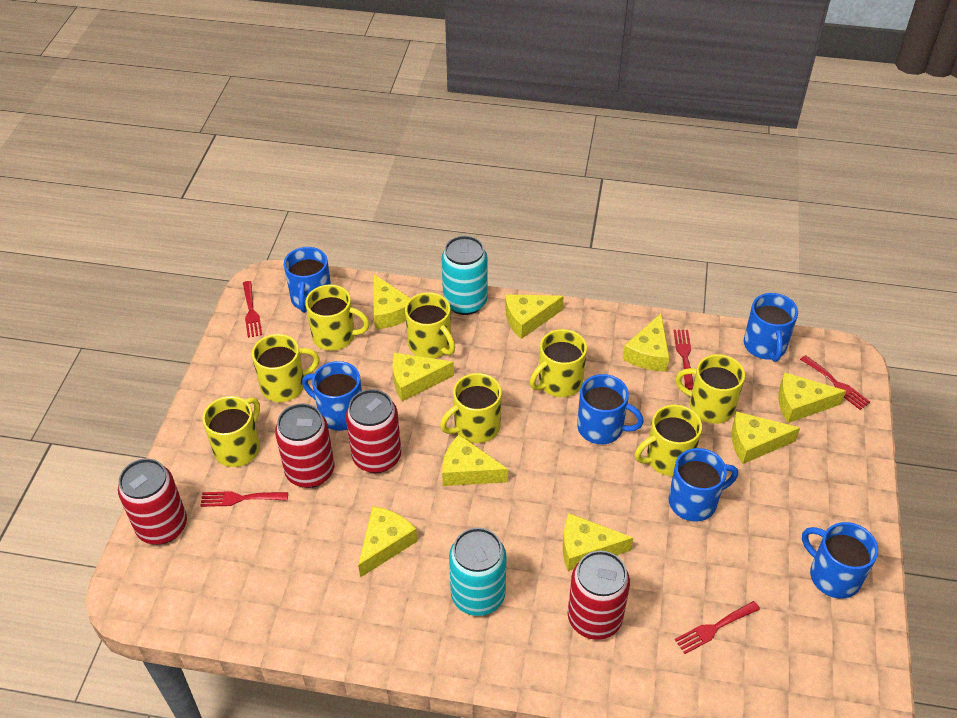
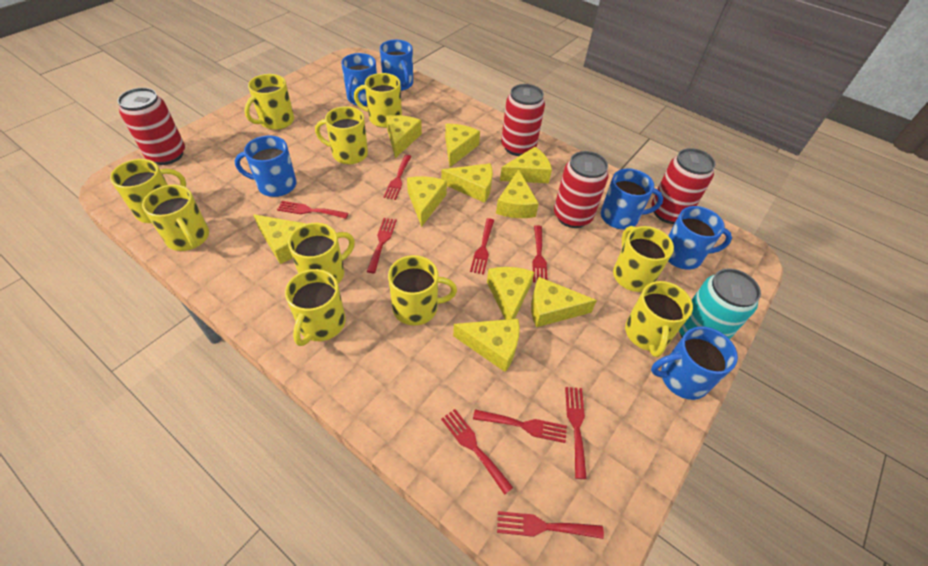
red fork: 5 -> 9
turquoise can: 2 -> 1
yellow cheese: 9 -> 10
yellow mug: 8 -> 10

